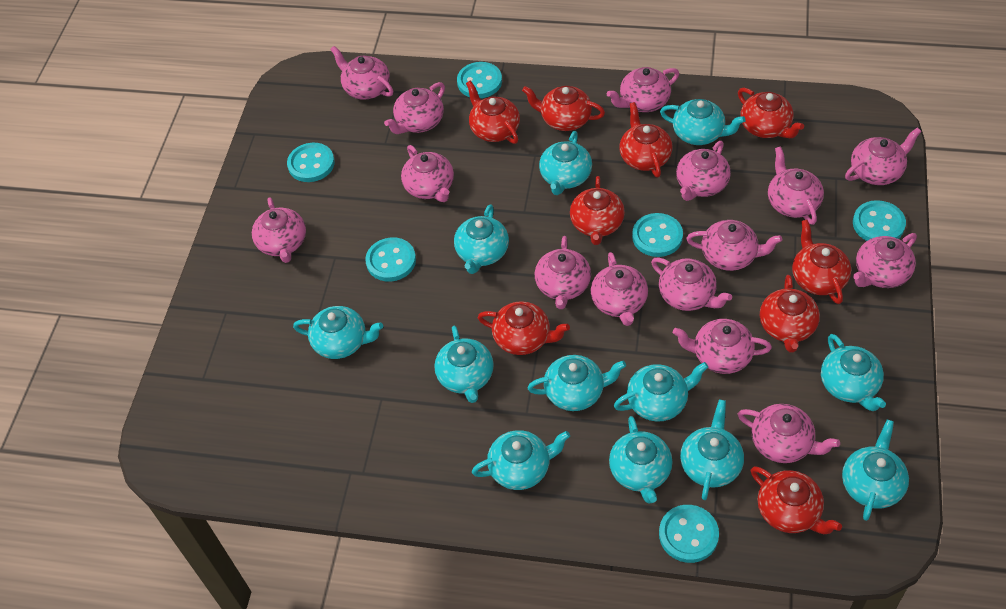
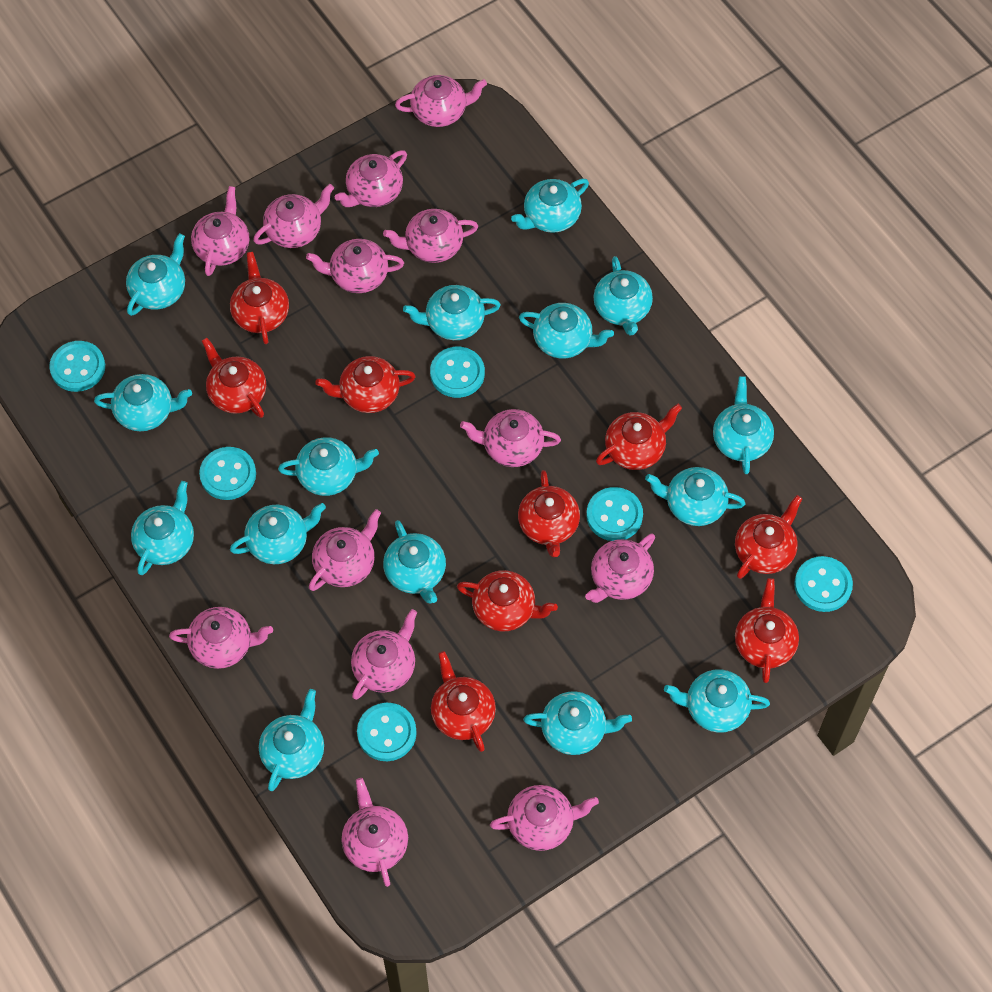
pink teapot: 15 -> 13
turquoise teapot: 12 -> 15

